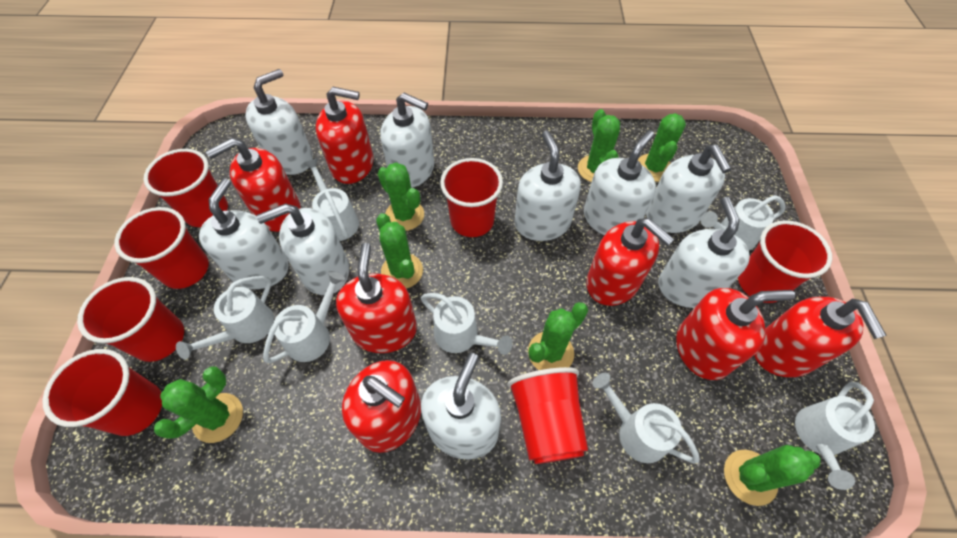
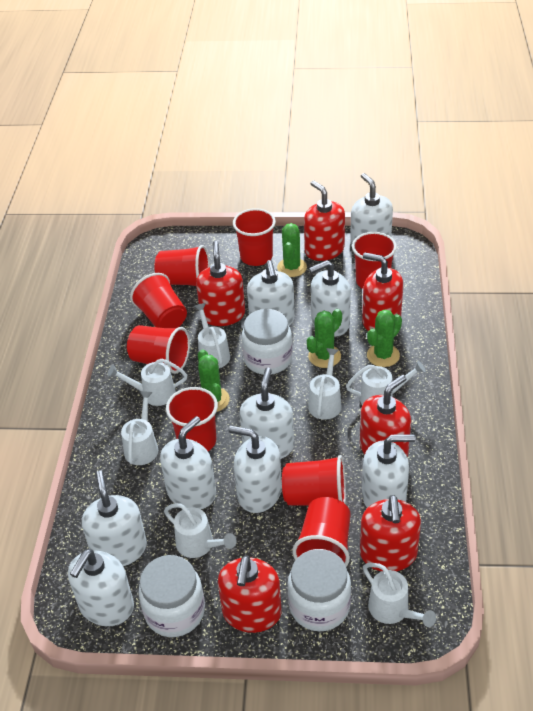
green cactus: 7 -> 4
red cup: 7 -> 8
red soap dispenser: 7 -> 6
white jar: 0 -> 3

